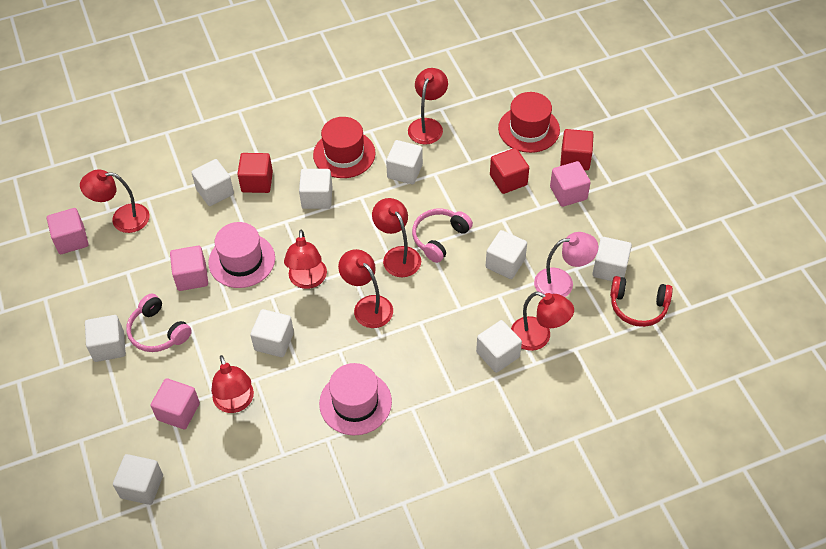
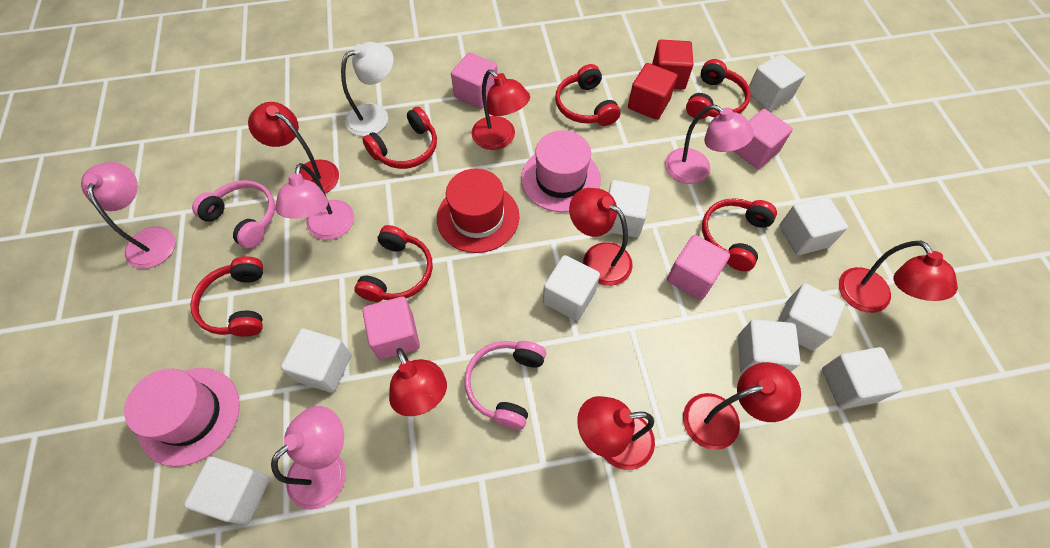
pink lamp: 1 -> 4
red cube: 3 -> 2
red hat: 2 -> 1
red headphones: 1 -> 6
white lamp: 0 -> 1

